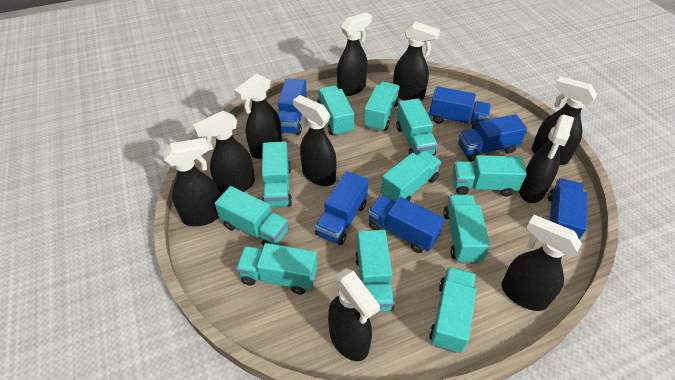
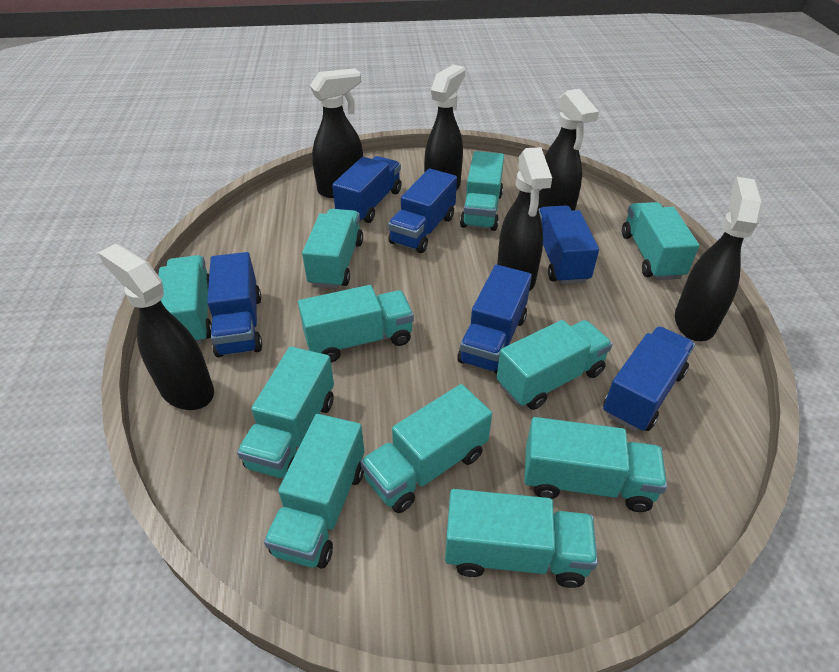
black spray bottle: 10 -> 6

